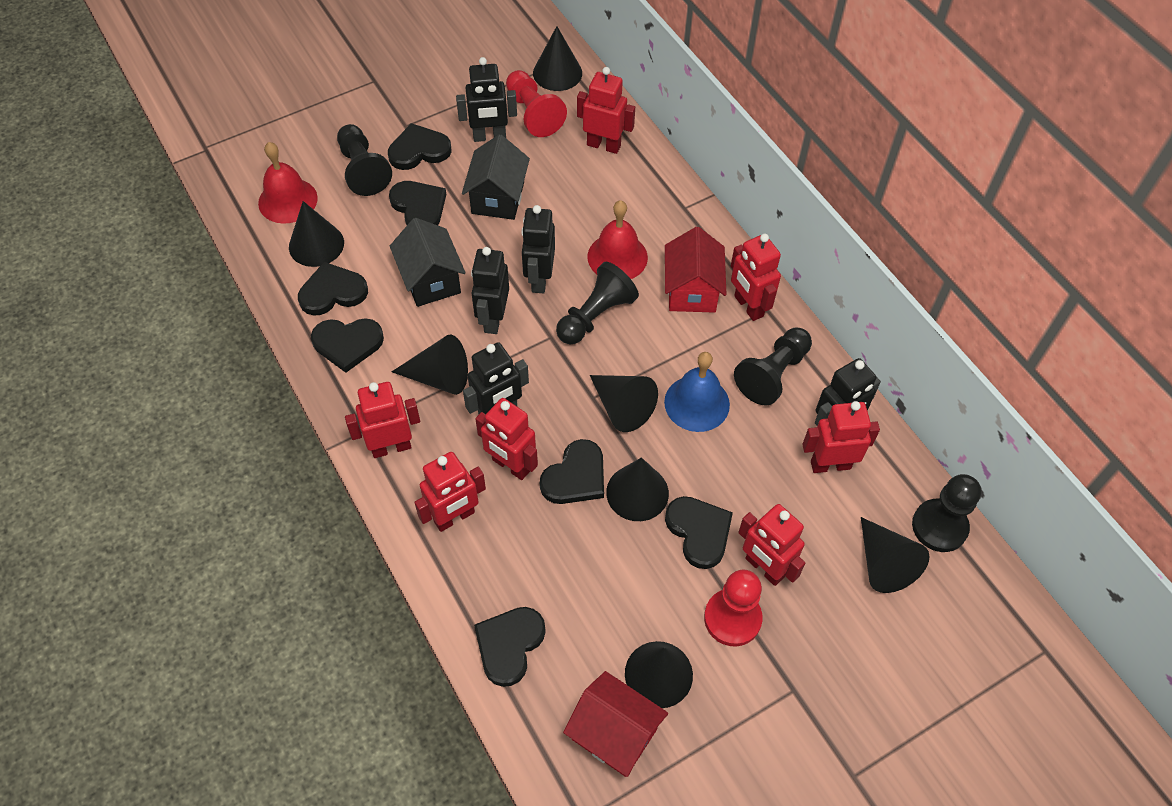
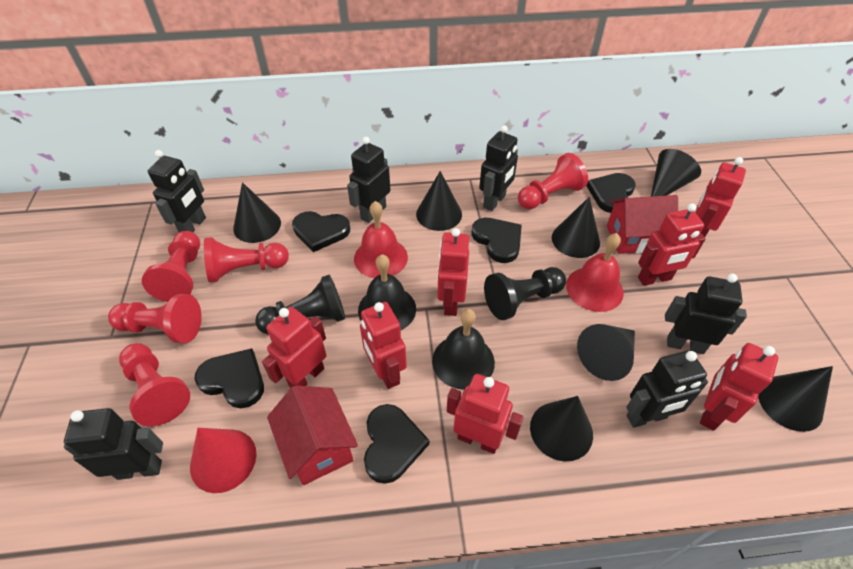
black bell: 0 -> 2
black heart: 7 -> 5
black house: 2 -> 0
black pawn: 4 -> 2
black robot: 5 -> 6
blue bell: 1 -> 0
red cone: 0 -> 1
red pawn: 2 -> 5

